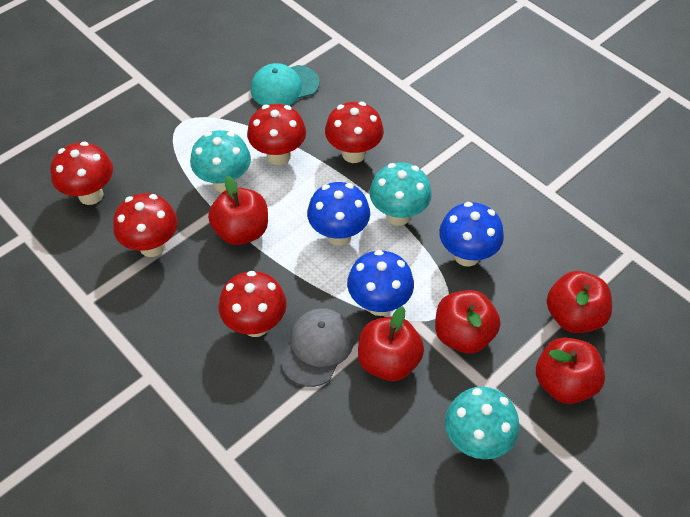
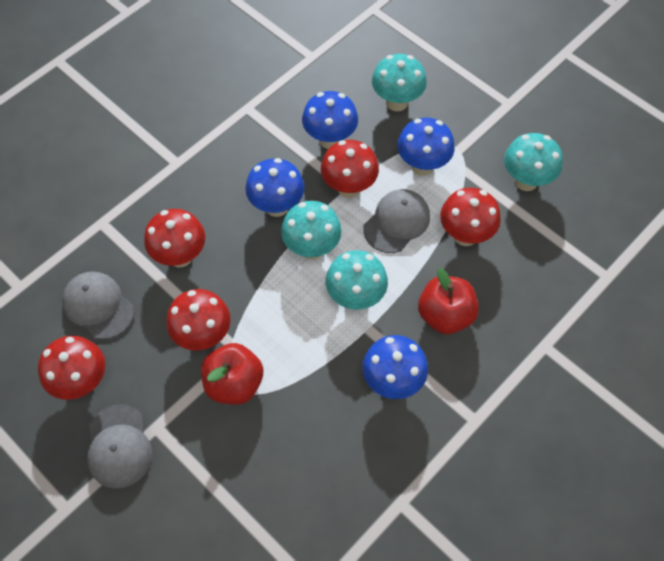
blue mushroom: 3 -> 4
grey cap: 1 -> 3
red apple: 5 -> 2
turquoise cap: 1 -> 0
turquoise mushroom: 3 -> 4

